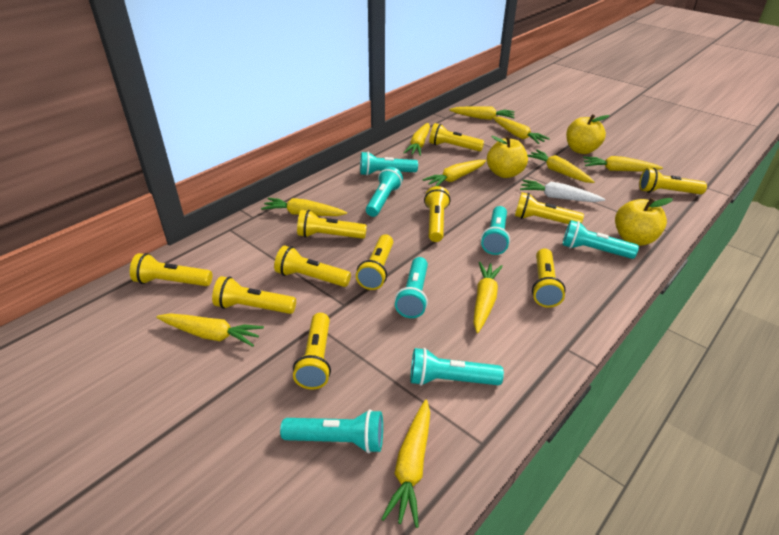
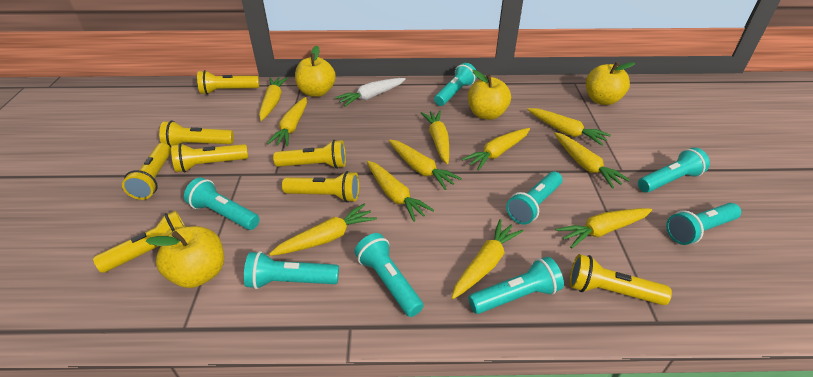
turquoise flashlight: 7 -> 8
yellow apple: 3 -> 4
yellow carrot: 10 -> 11
yellow flashlight: 11 -> 8

